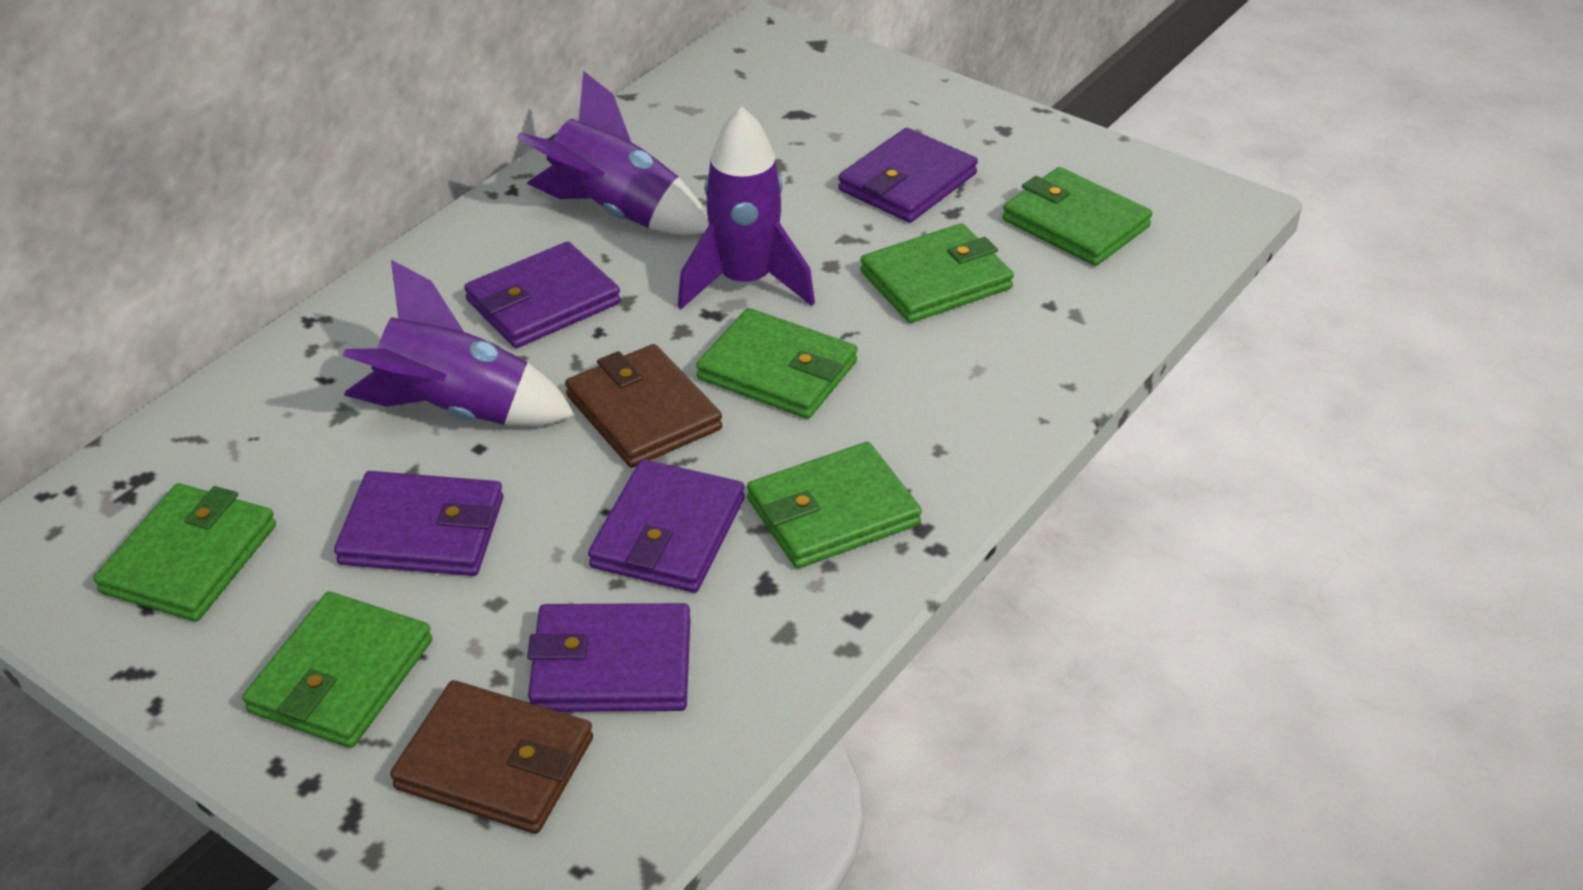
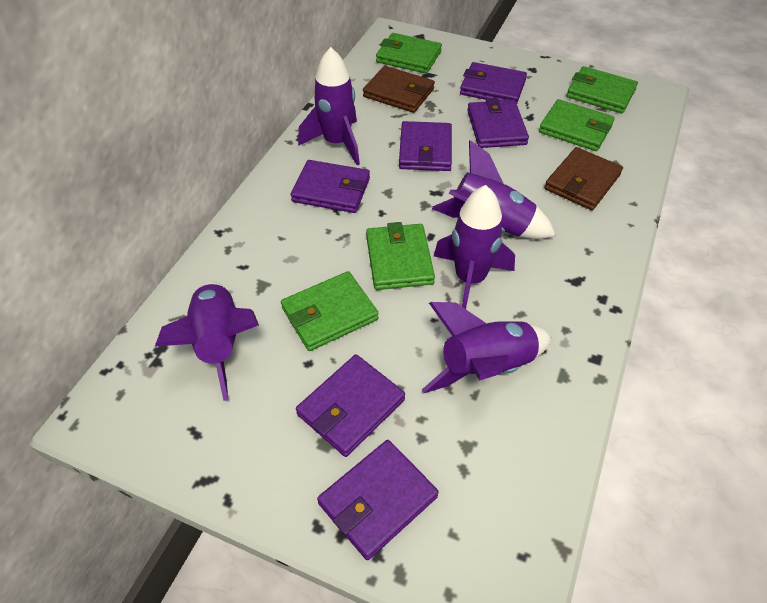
green wallet: 6 -> 5
purple rocket: 3 -> 5
purple wallet: 5 -> 6

